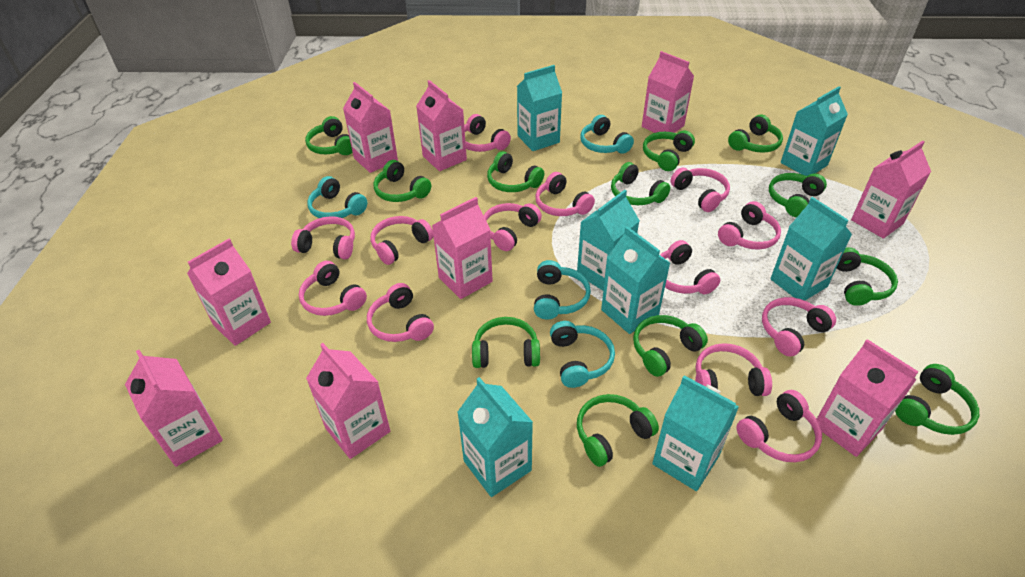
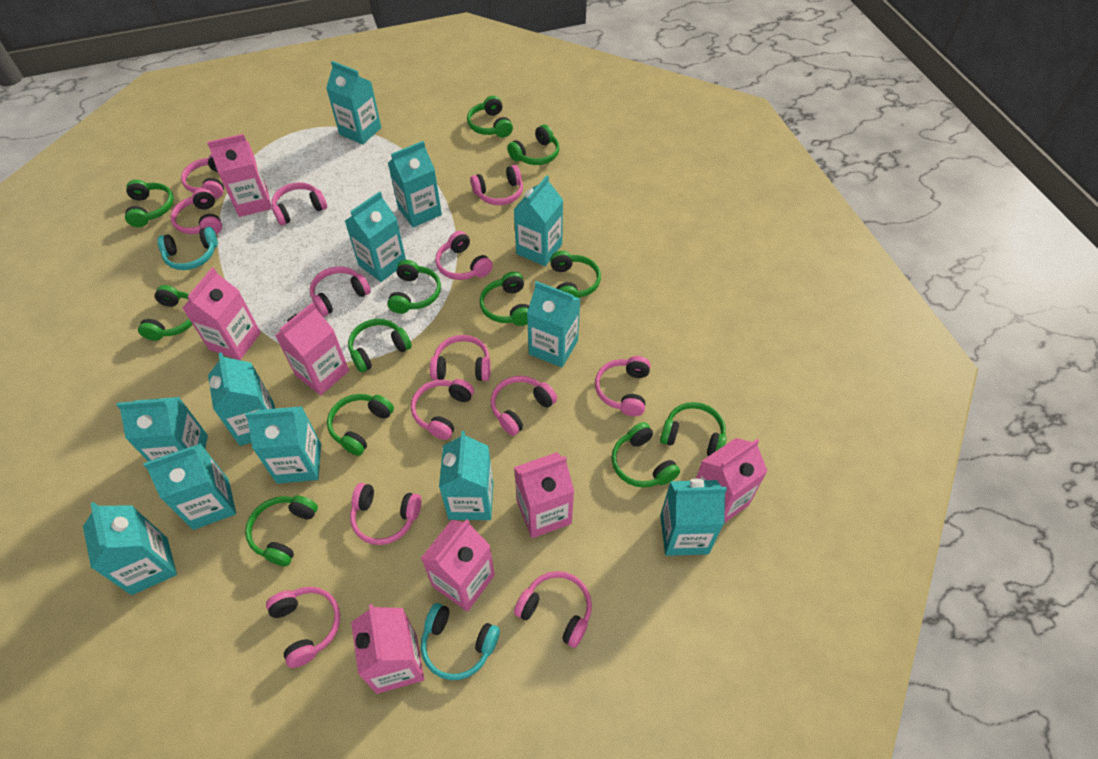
pink carton: 9 -> 7
turquoise carton: 7 -> 12
turquoise headphones: 4 -> 2

